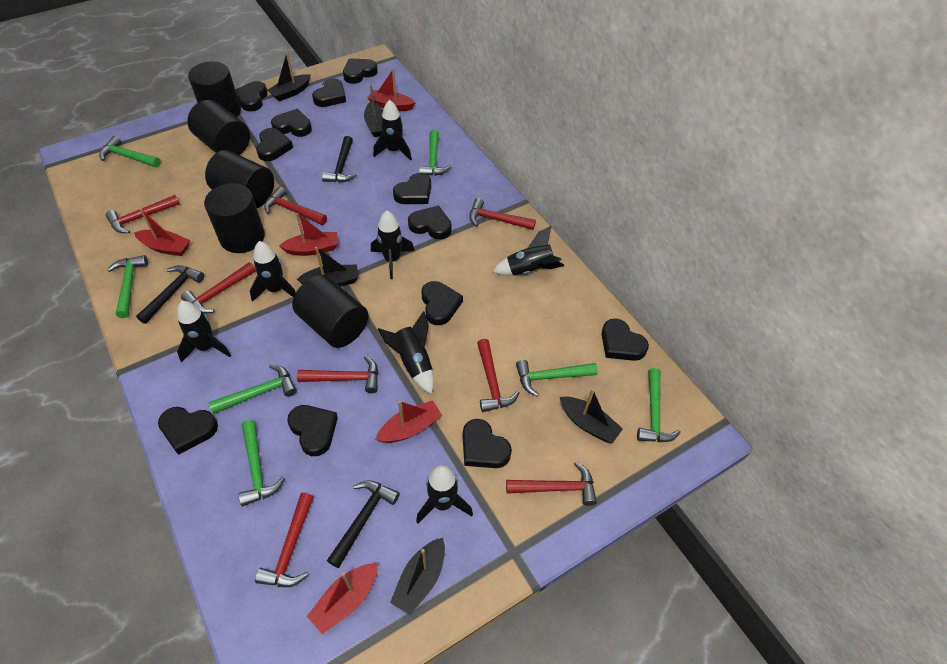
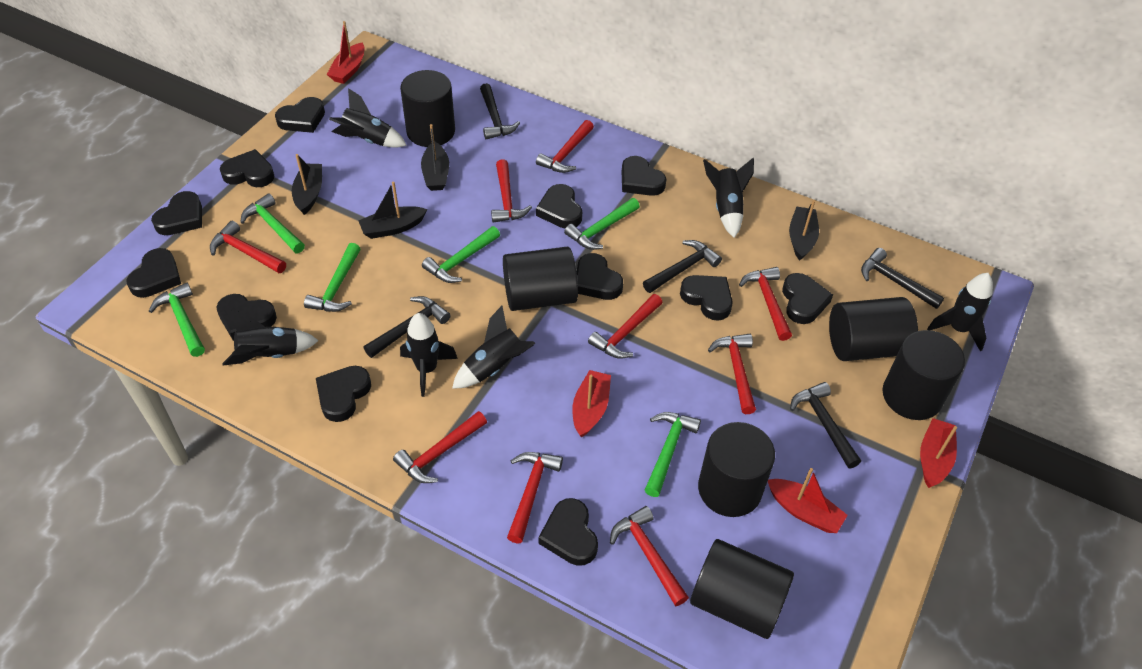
black boat: 5 -> 4
black cylinder: 5 -> 6
black hammer: 3 -> 5
black rocket: 7 -> 6
green hammer: 7 -> 6
red boat: 5 -> 4
red hammer: 8 -> 9

